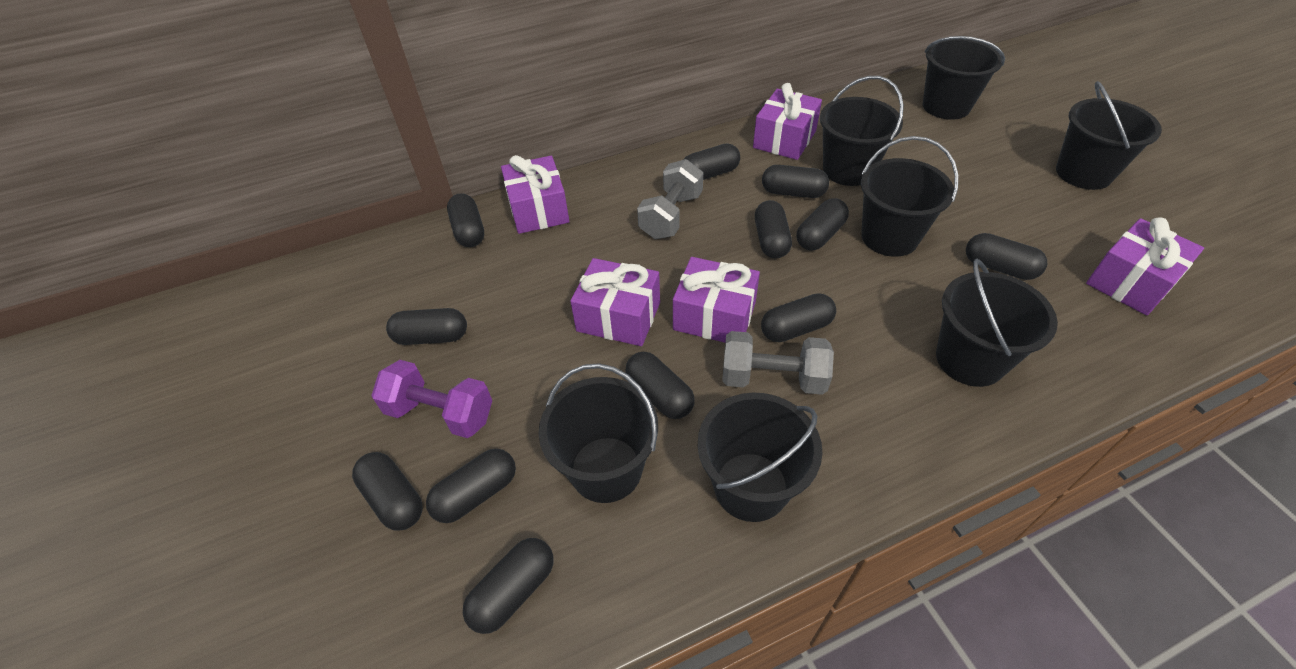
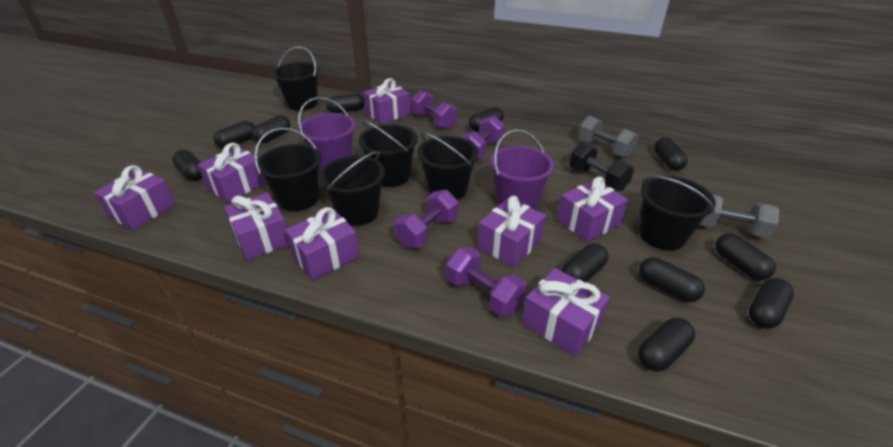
black bucket: 7 -> 6
black capsule: 12 -> 11
black dumbbell: 0 -> 1
purple bucket: 0 -> 2
purple dumbbell: 1 -> 4
purple gift: 5 -> 8

